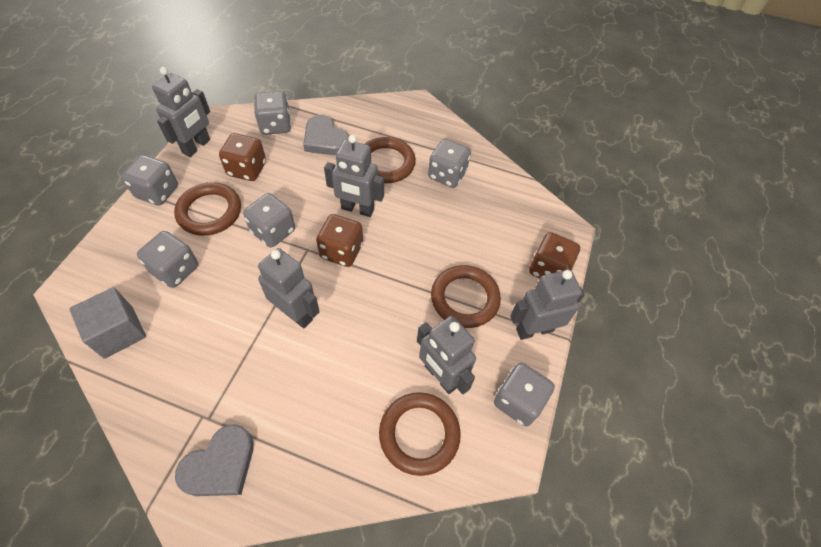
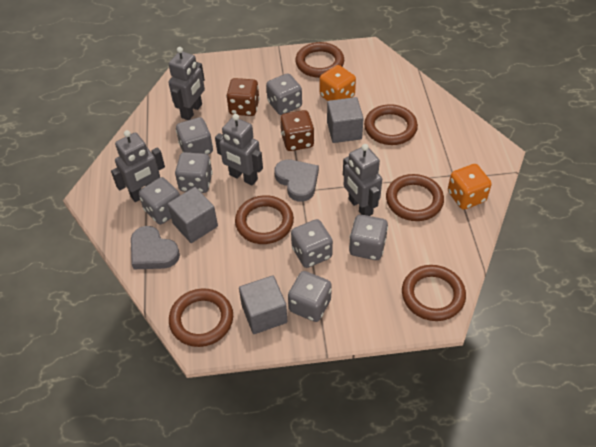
brown dice: 3 -> 2
brown ring: 4 -> 6
grey cube: 1 -> 3
grey dice: 6 -> 7
grey robot: 5 -> 4
orange dice: 0 -> 2

